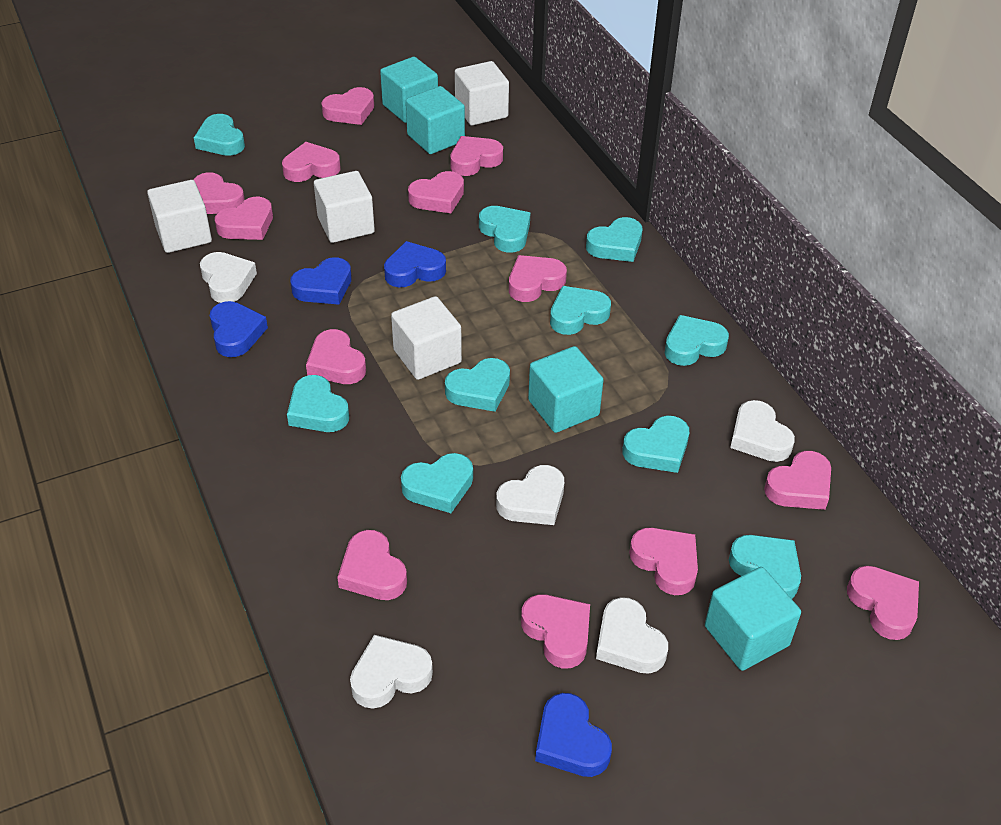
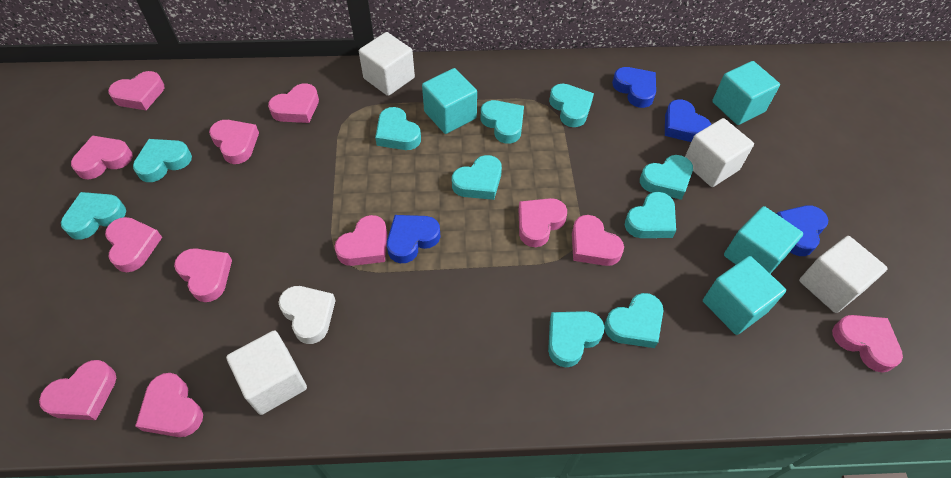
pink heart: 13 -> 12
white heart: 5 -> 1

